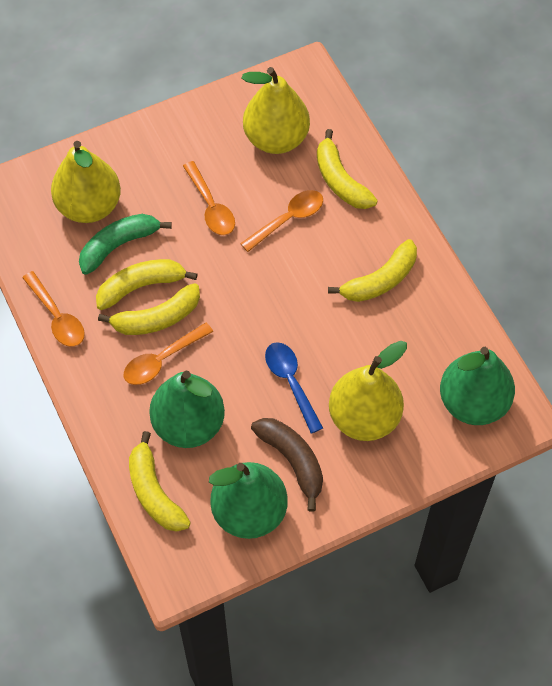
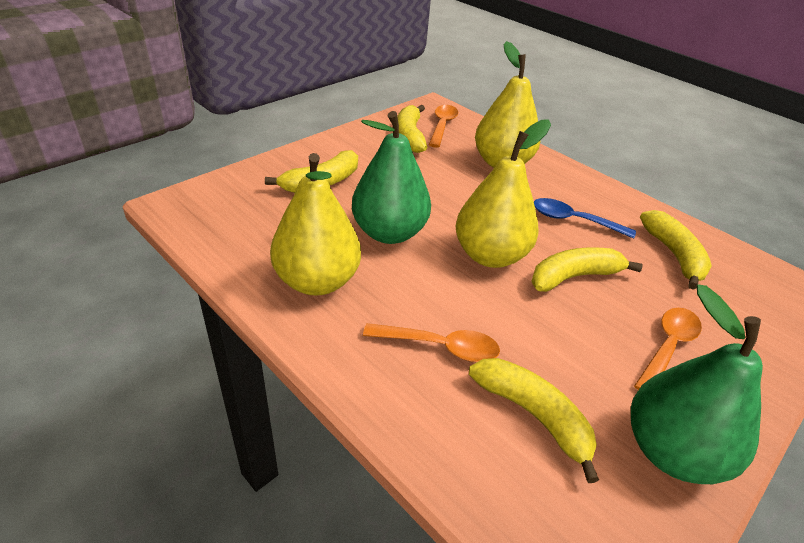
brown banana: 1 -> 0
green banana: 1 -> 0
green pear: 3 -> 2
orange spoon: 4 -> 3

